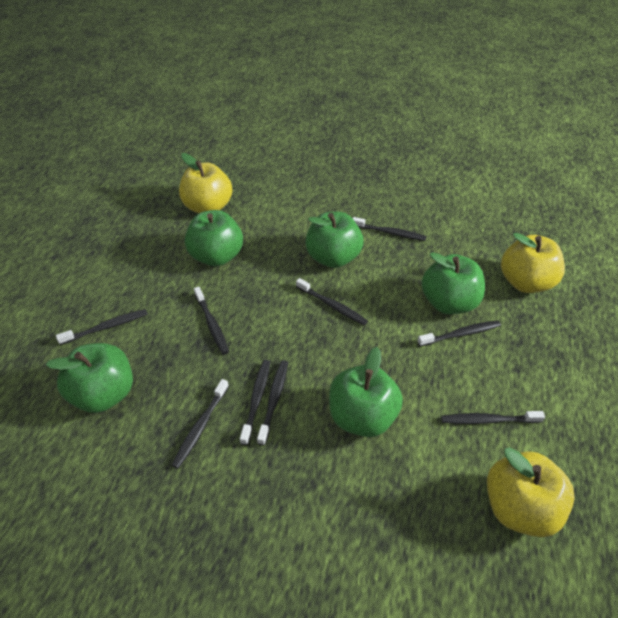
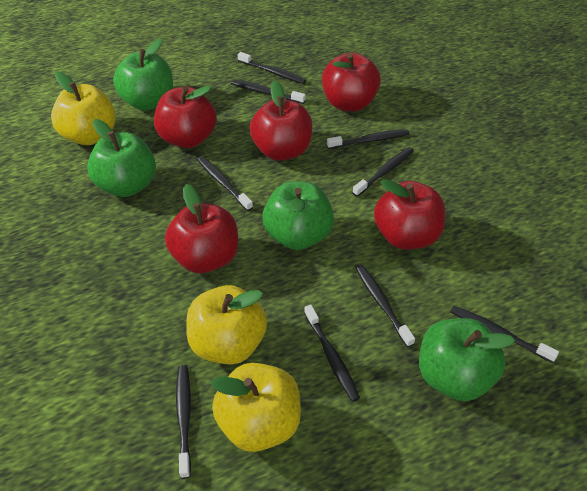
green apple: 5 -> 4
red apple: 0 -> 5

